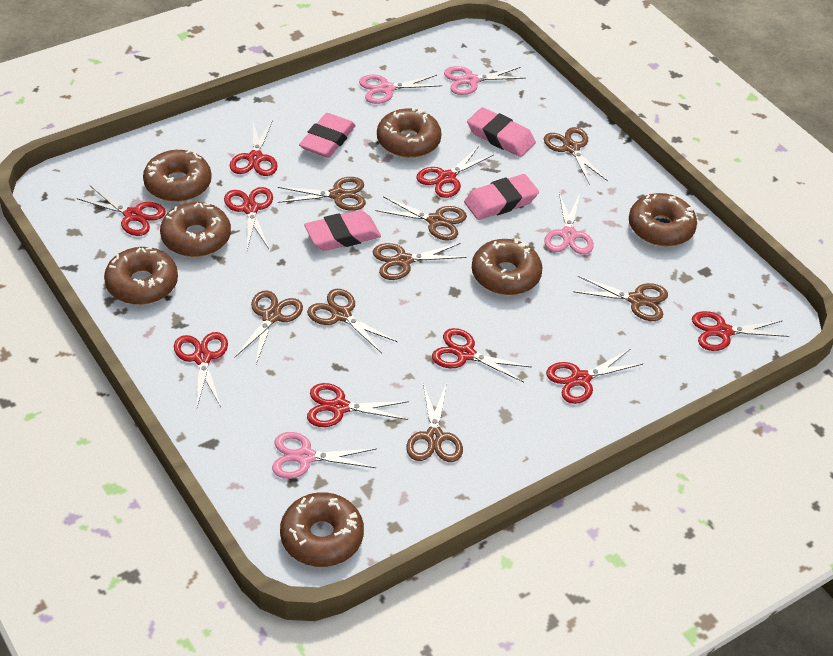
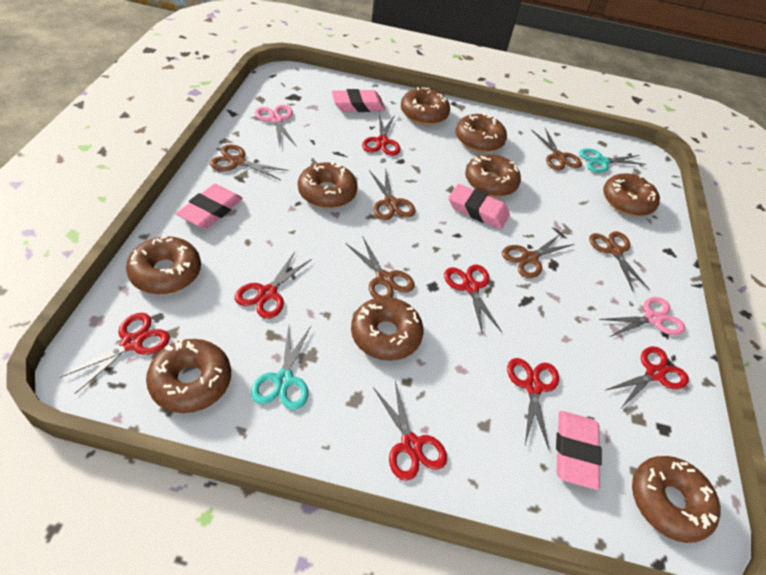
brown donut: 7 -> 9
brown scissors: 8 -> 6
pink scissors: 4 -> 2
red scissors: 9 -> 7
turquoise scissors: 0 -> 2

